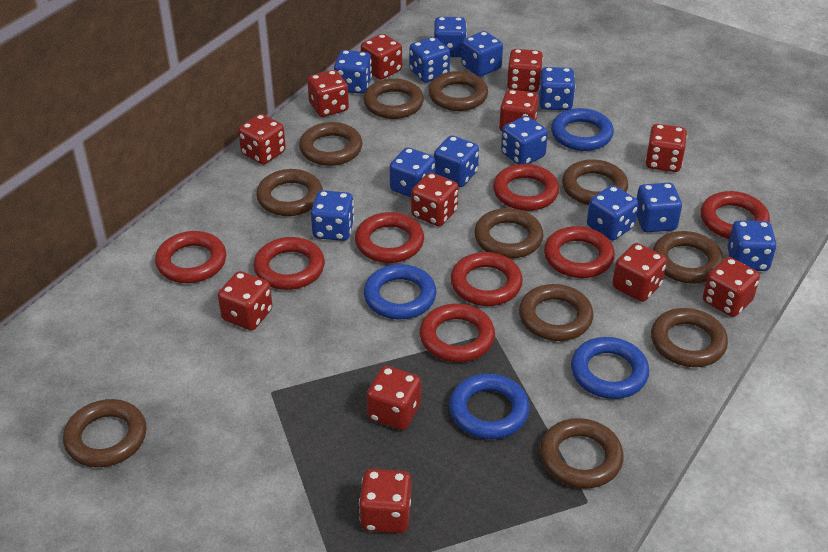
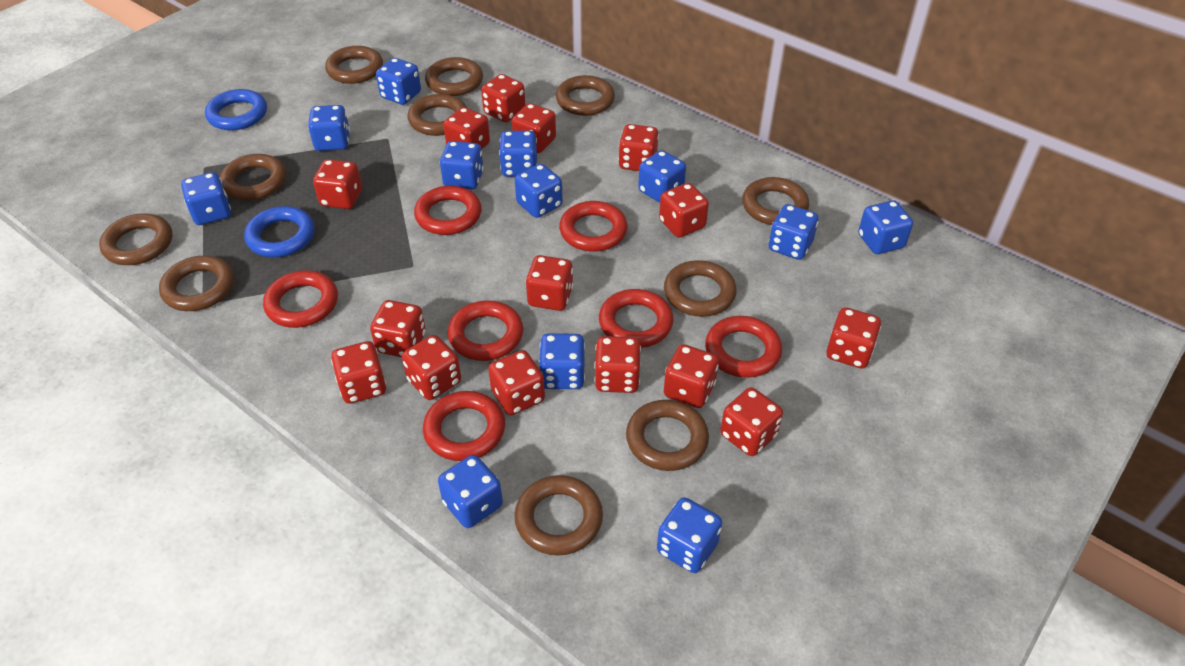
blue ring: 4 -> 2
red dice: 12 -> 15
red ring: 8 -> 7

